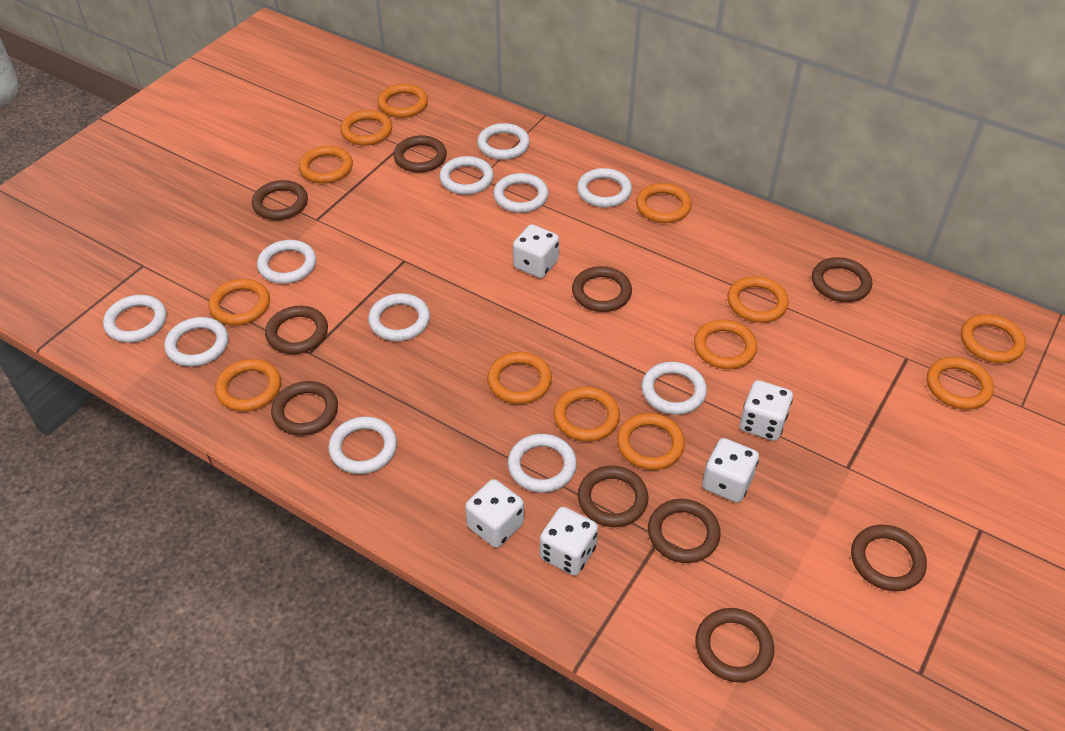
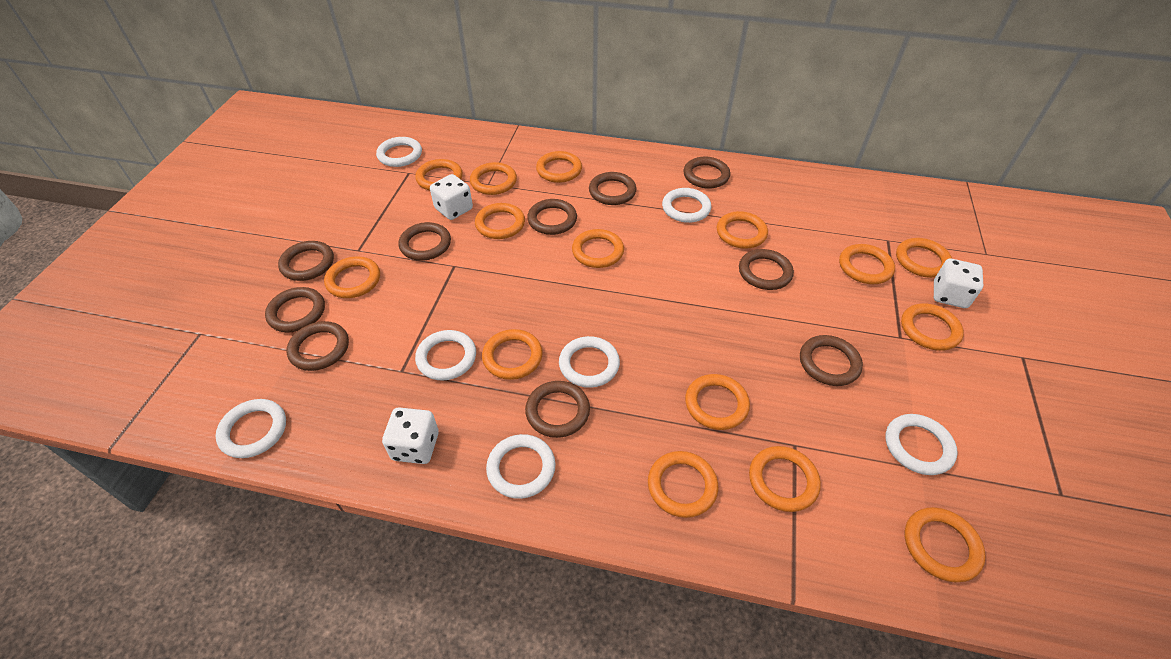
orange ring: 13 -> 15
white dice: 5 -> 3
white ring: 11 -> 7

